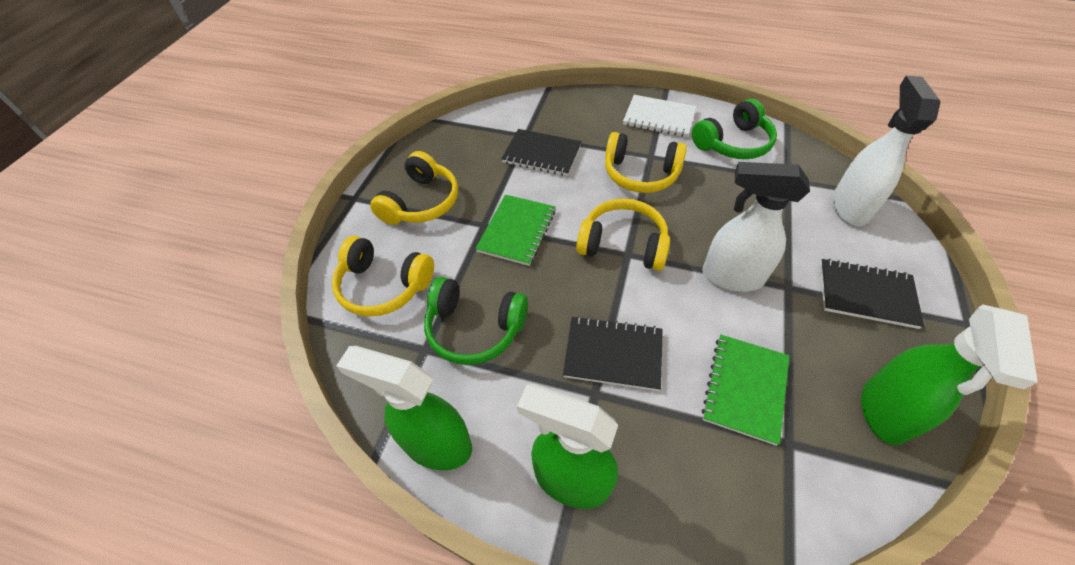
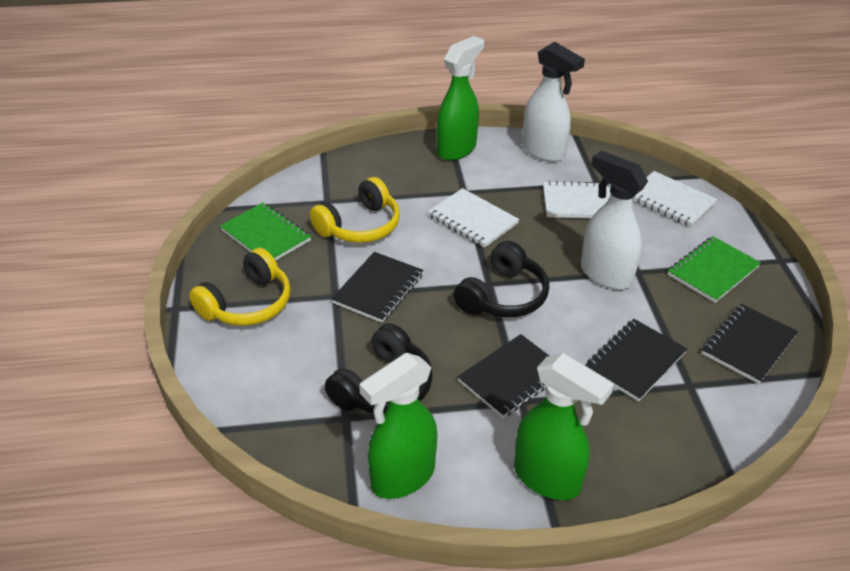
black headphones: 0 -> 2
black notebook: 3 -> 4
green headphones: 2 -> 0
white notebook: 1 -> 3
yellow headphones: 4 -> 2

